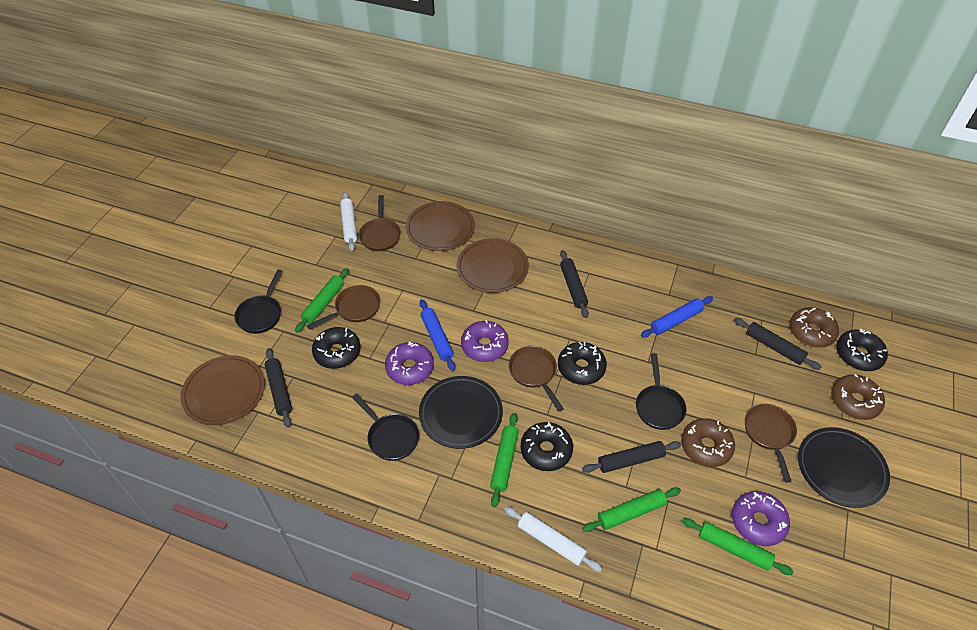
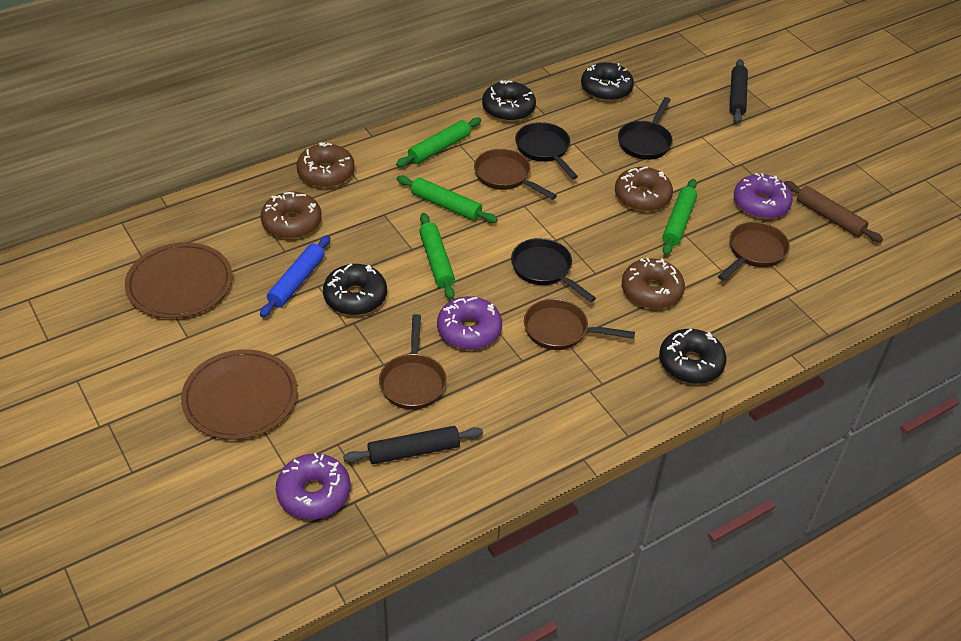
black plate: 2 -> 0
black rolling pin: 4 -> 2
blue rolling pin: 2 -> 1
brown donut: 3 -> 4
brown plate: 3 -> 2
brown rolling pin: 0 -> 1
white rolling pin: 2 -> 0

